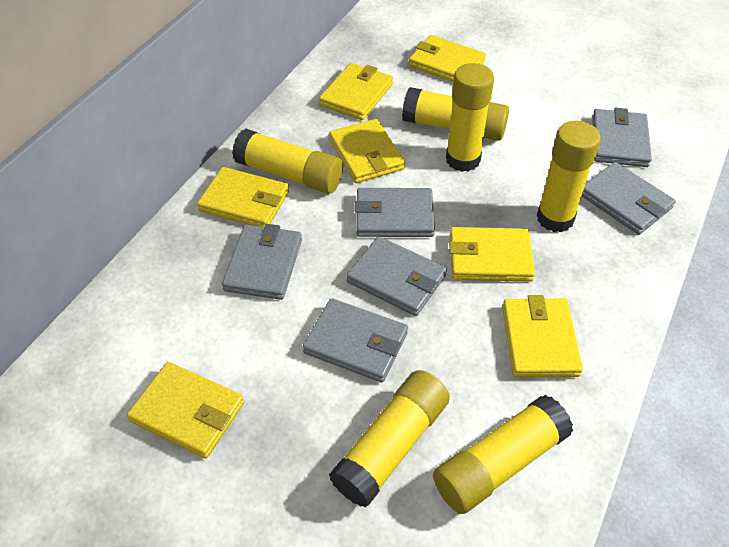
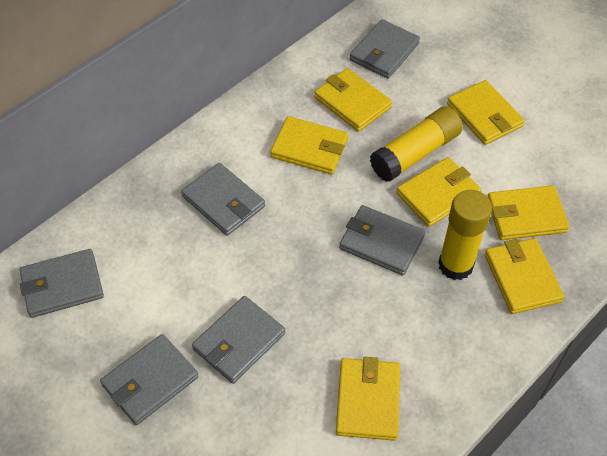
yellow glue stick: 6 -> 2

